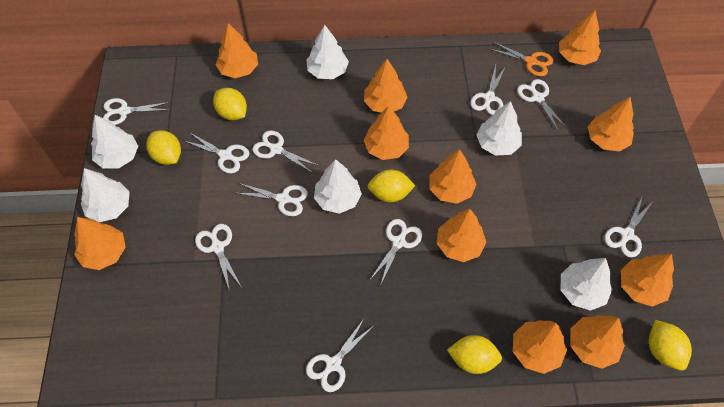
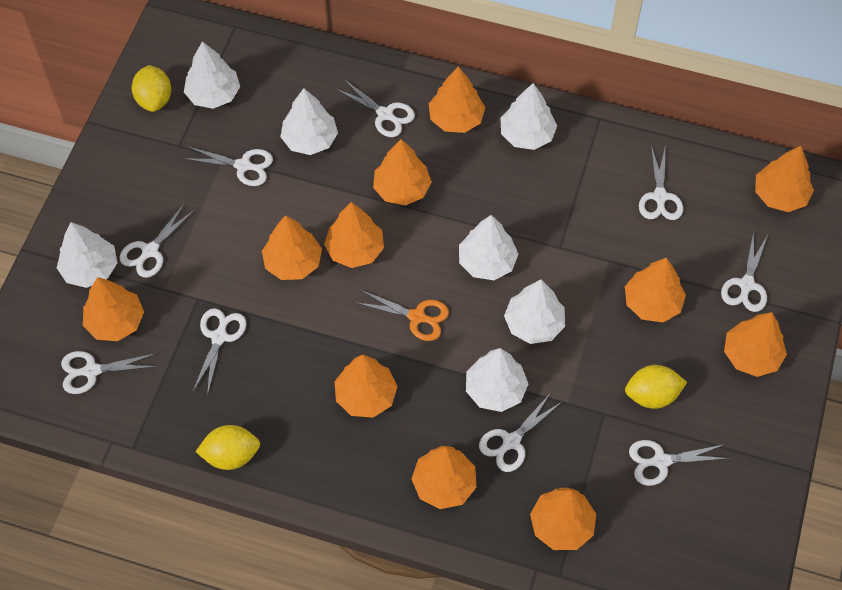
white scissors: 10 -> 9
white tree: 6 -> 7
yellow lemon: 5 -> 3

